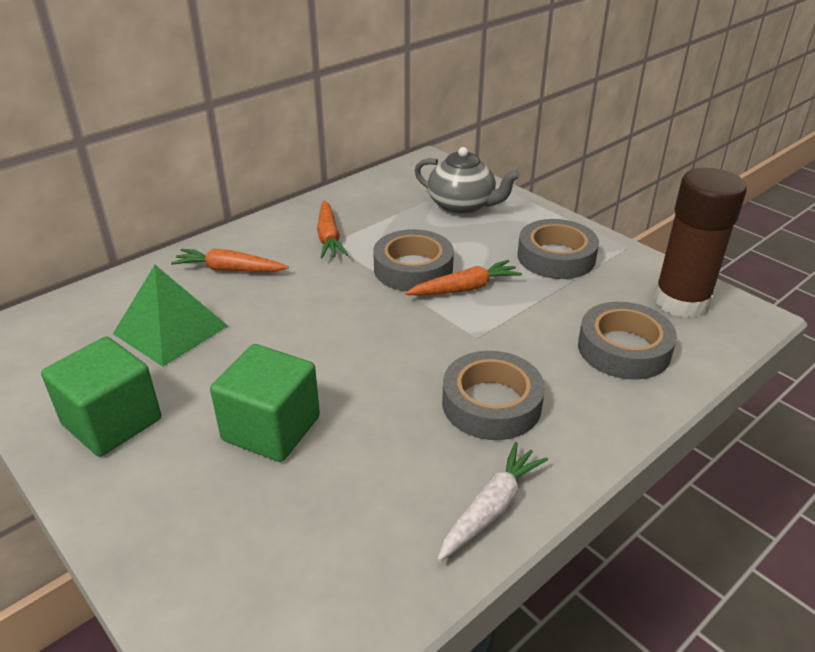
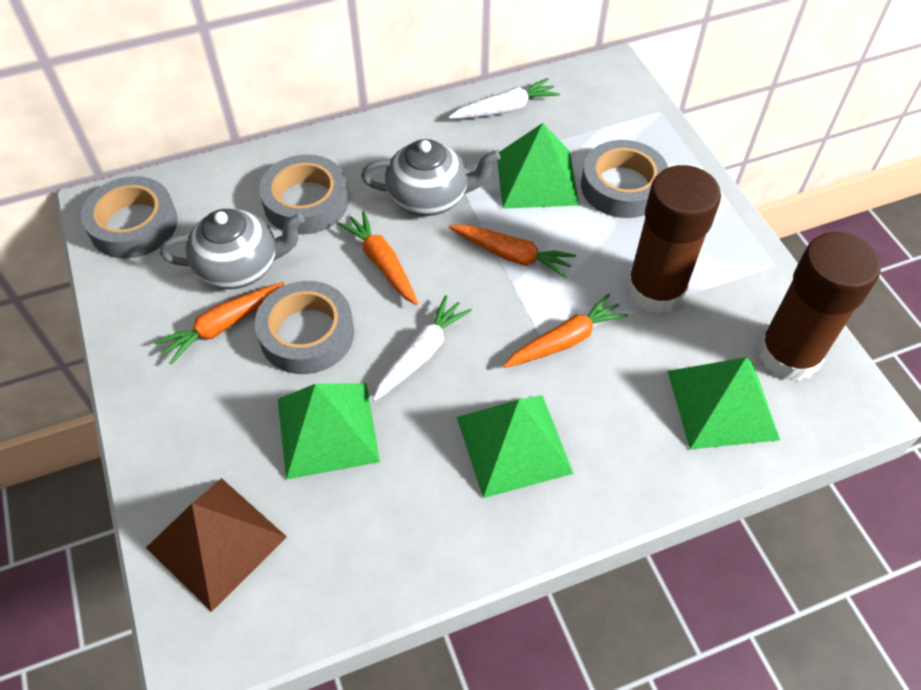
brown glue stick: 1 -> 2
brown pyramid: 0 -> 1
green cube: 2 -> 0
green pyramid: 1 -> 4
grey teapot: 1 -> 2
orange carrot: 3 -> 4
white carrot: 1 -> 2

